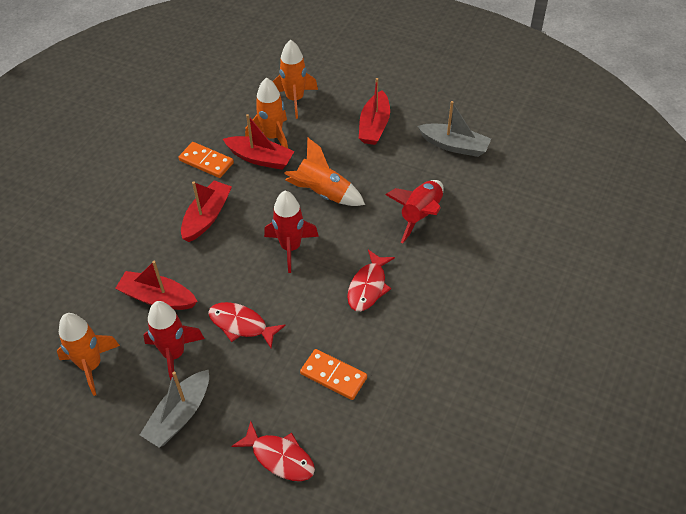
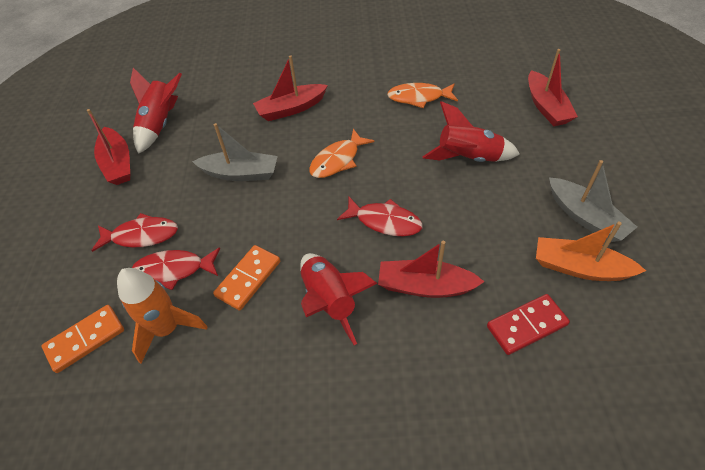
orange boat: 0 -> 1
orange fish: 0 -> 2
orange rocket: 4 -> 1
red domino: 0 -> 1

